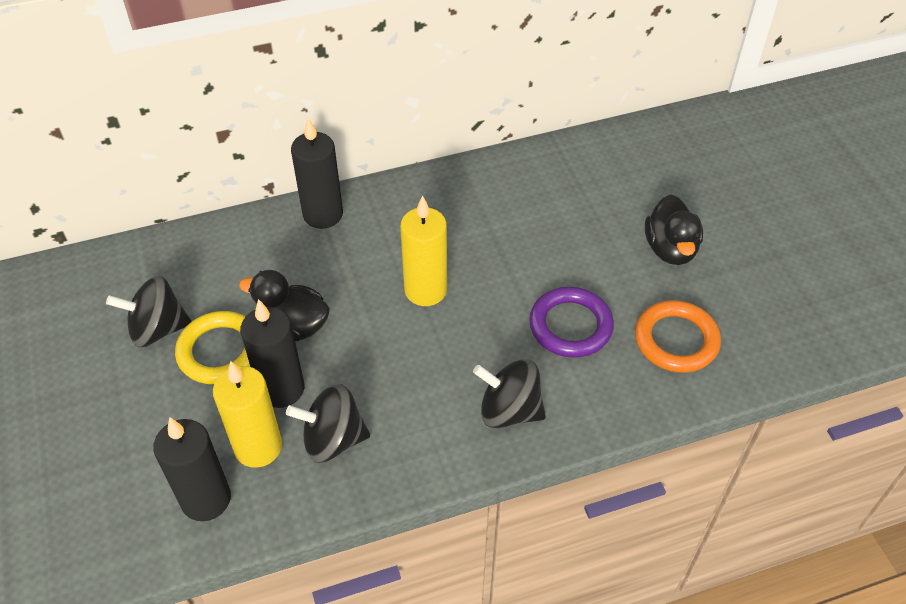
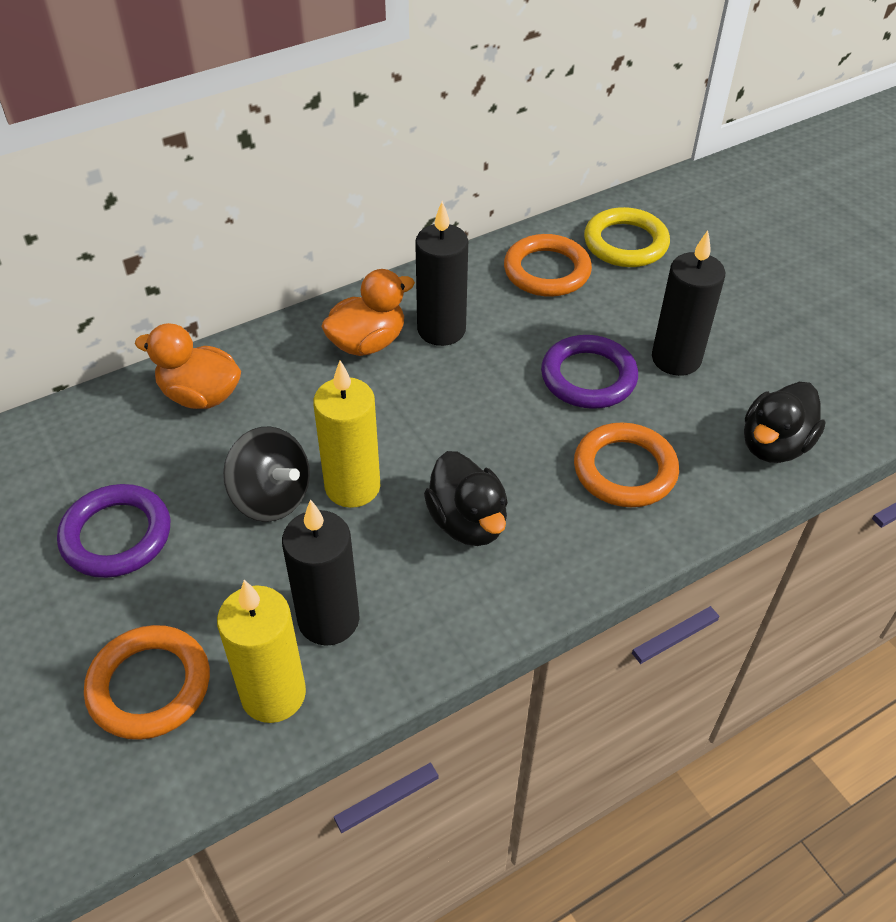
black spinning top: 3 -> 1
orange duck: 0 -> 2
orange ring: 1 -> 3
purple ring: 1 -> 2

